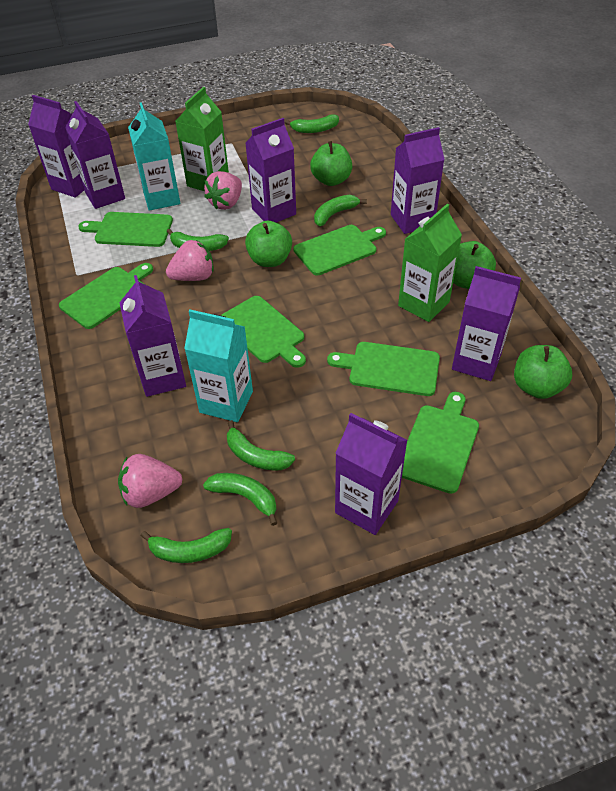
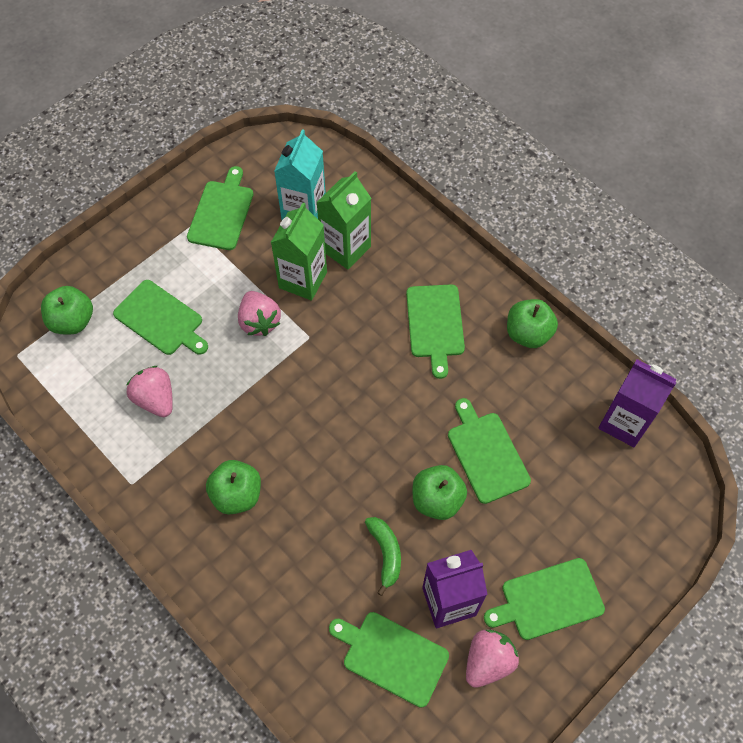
green banana: 6 -> 1
purple carton: 7 -> 2
turquoise carton: 2 -> 1

